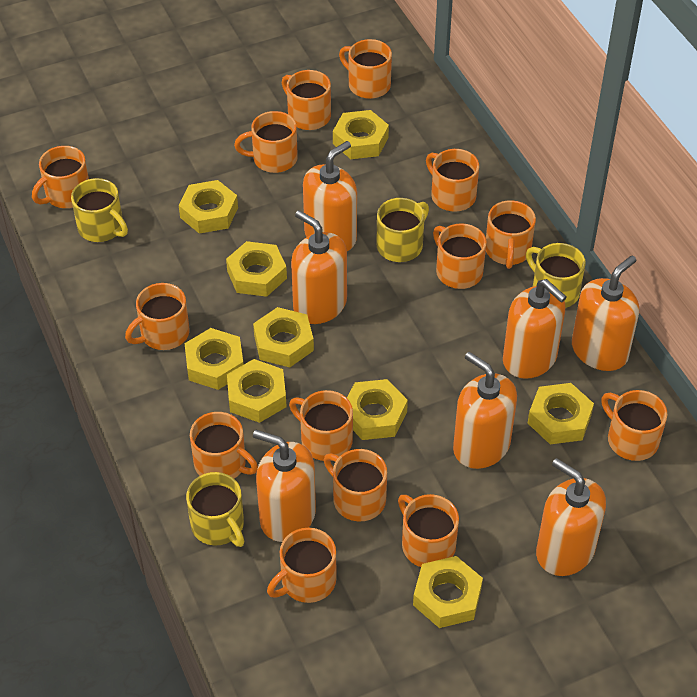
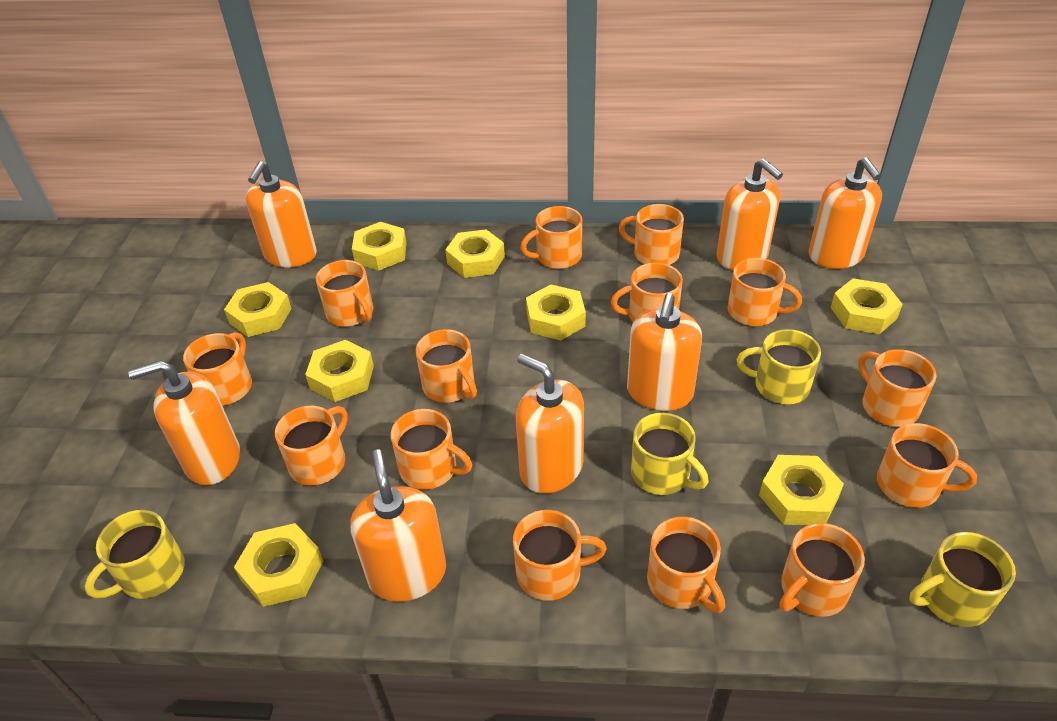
yellow nut: 9 -> 8

